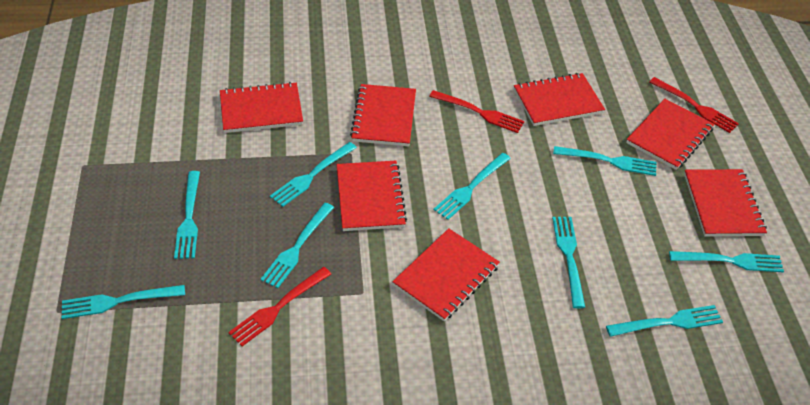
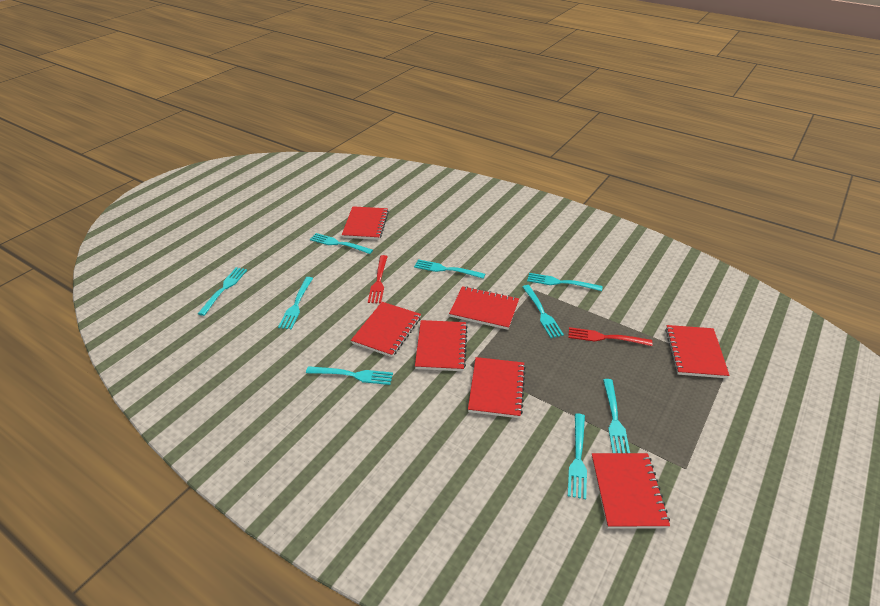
red fork: 3 -> 2

